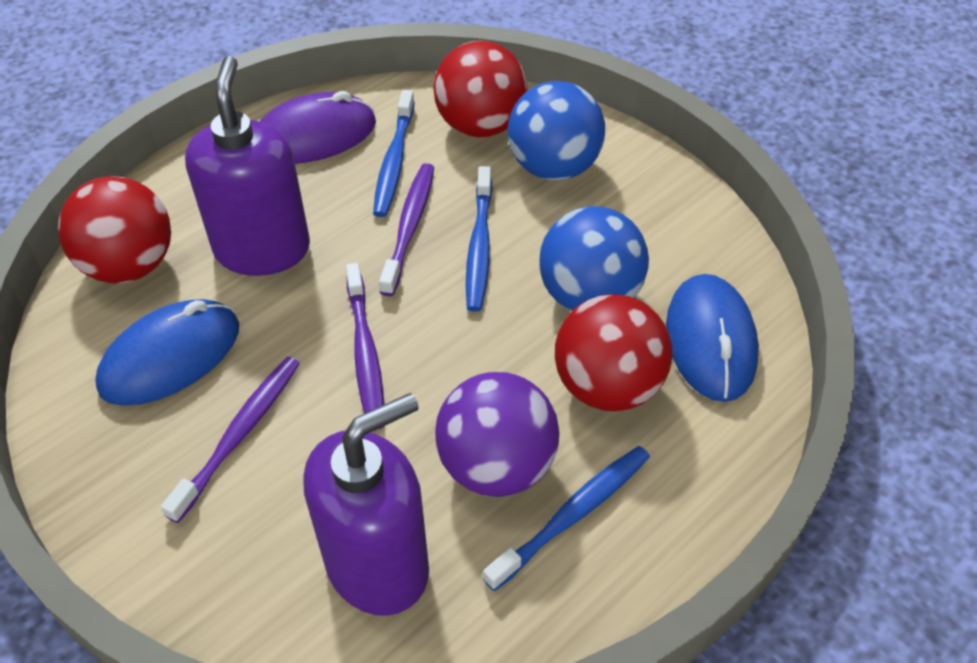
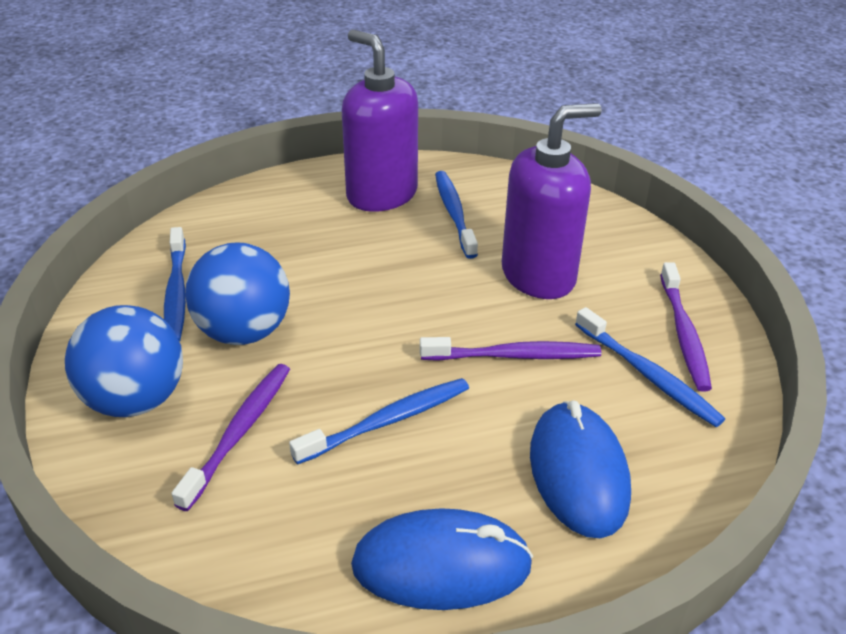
blue toothbrush: 3 -> 4
purple ball: 1 -> 0
purple mouse: 1 -> 0
red ball: 3 -> 0

